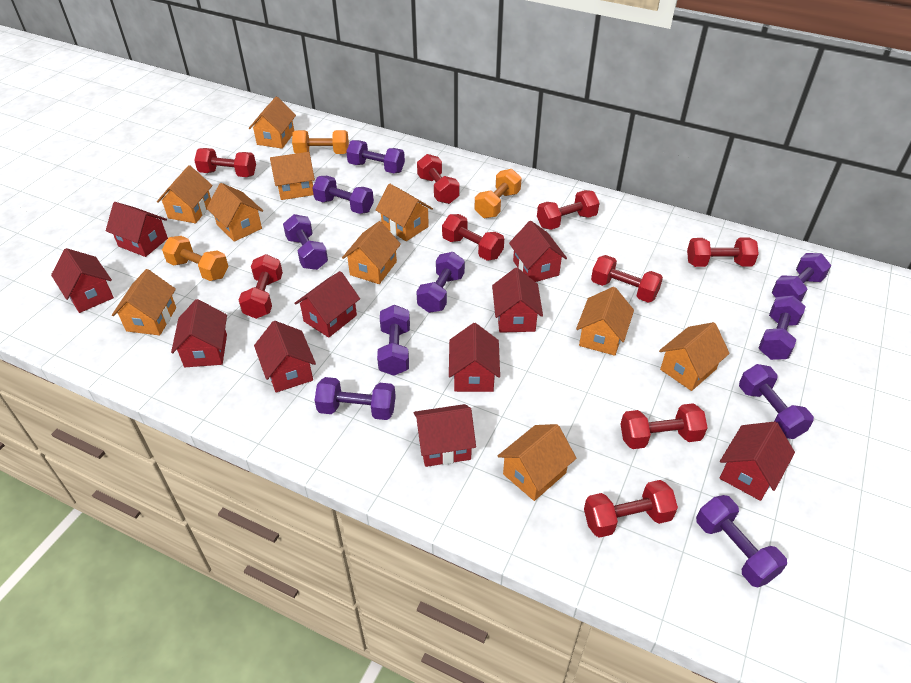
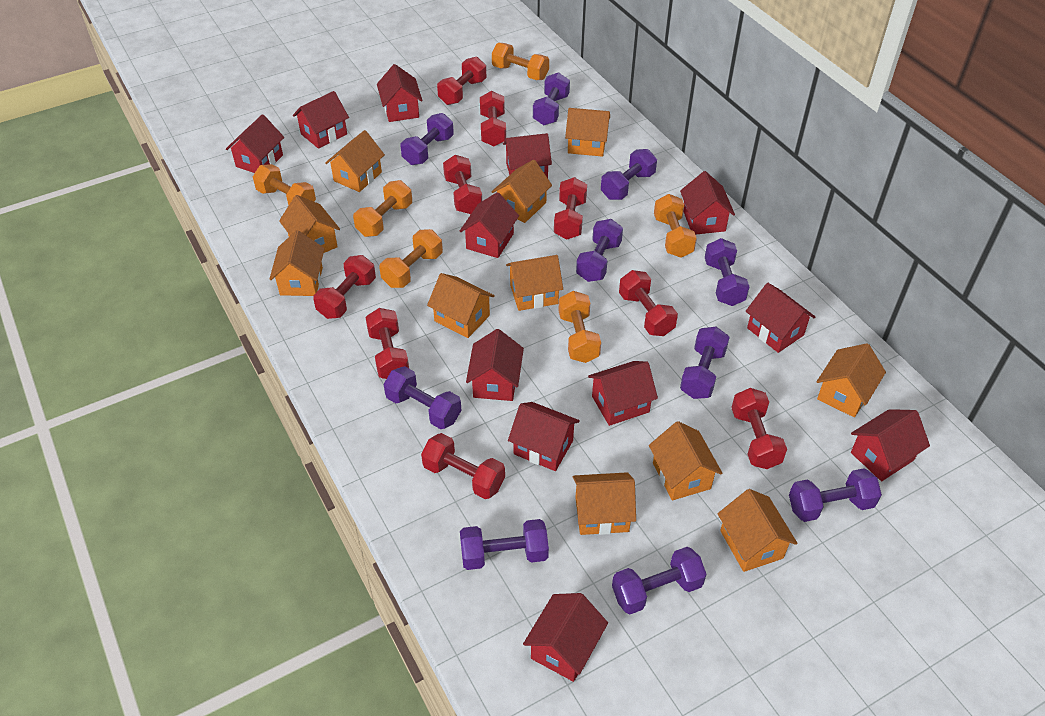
orange dumbbell: 3 -> 6
orange house: 10 -> 11
red house: 10 -> 12

